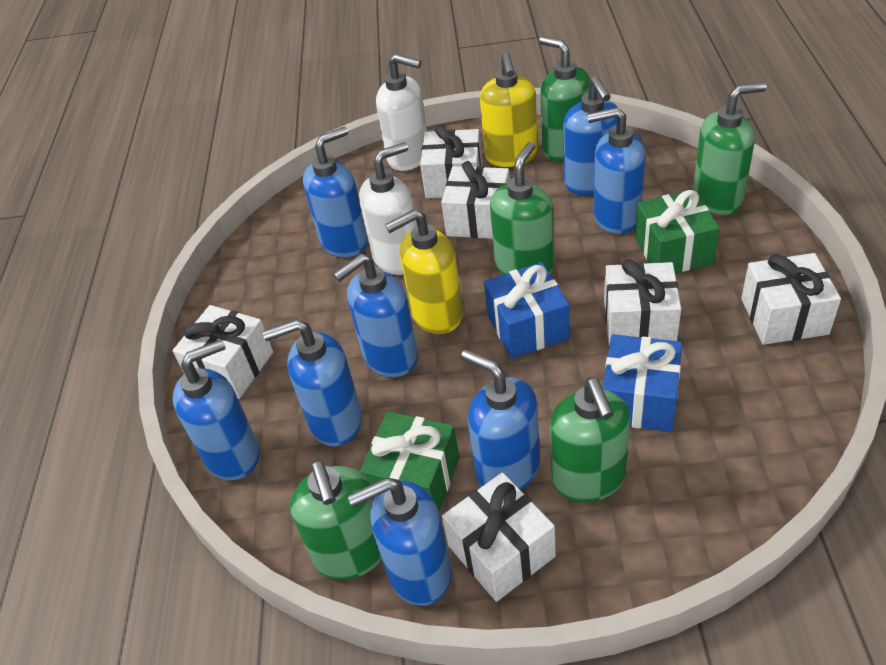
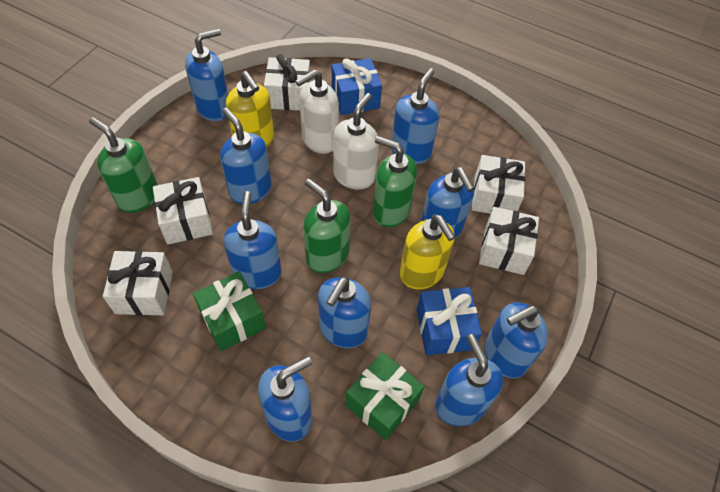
blue soap dispenser: 8 -> 9
green soap dispenser: 5 -> 3
white gift: 6 -> 5

